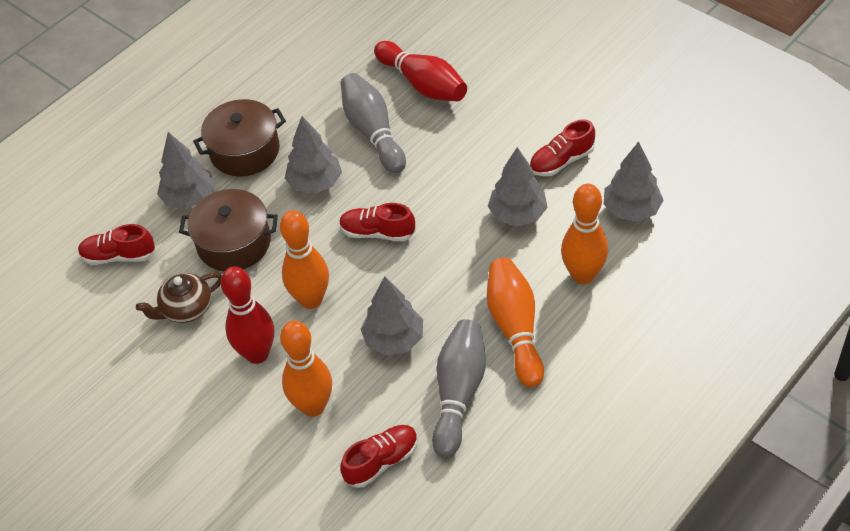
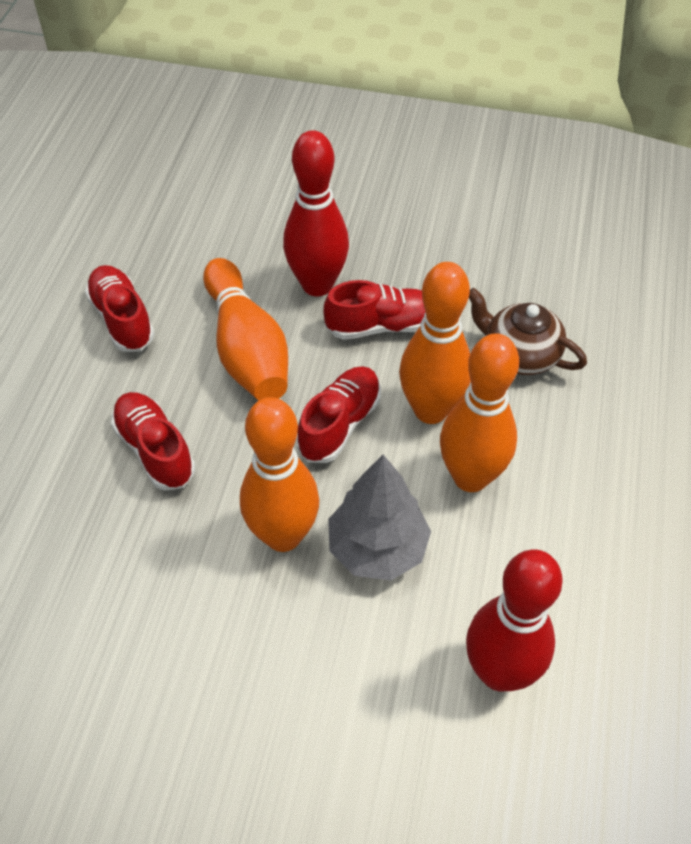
brown pot: 2 -> 0
grey bowling pin: 2 -> 0
grey tree: 5 -> 1

